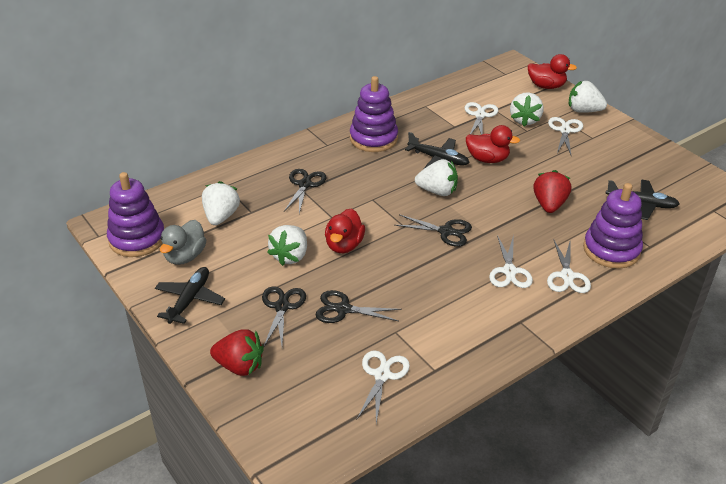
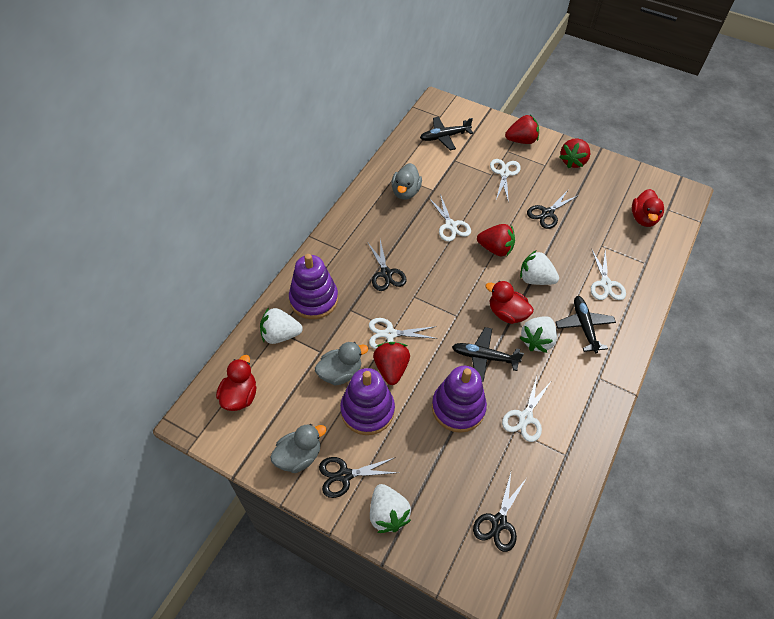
grey duck: 1 -> 3
red strawberry: 2 -> 4
white strawberry: 5 -> 4

